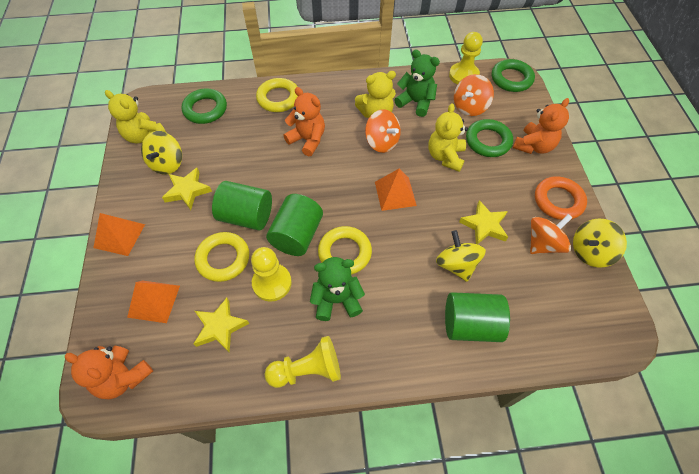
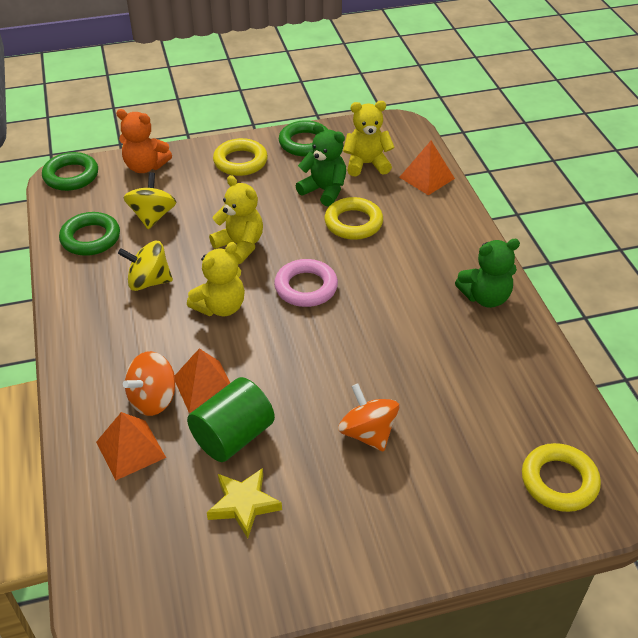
green cylinder: 3 -> 1
orange ring: 1 -> 0
orange spinning top: 3 -> 2
orange teddy bear: 3 -> 1
pink ring: 0 -> 1
yellow pawn: 3 -> 0
yellow spinning top: 3 -> 2
yellow star: 3 -> 1

